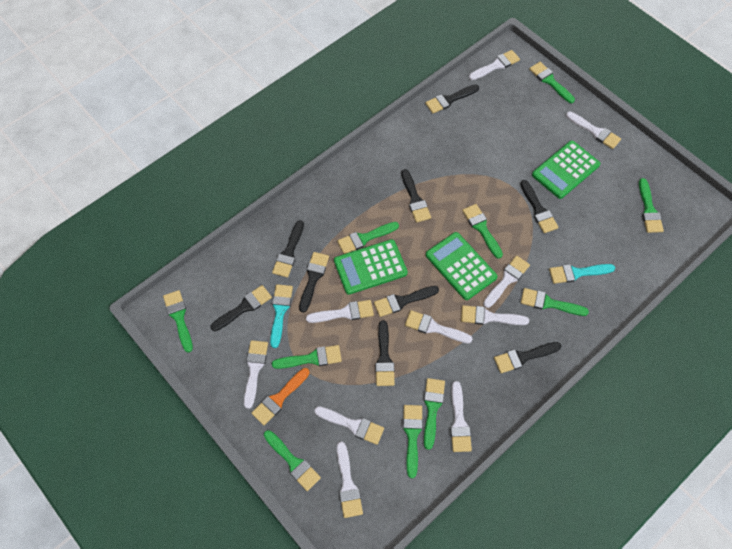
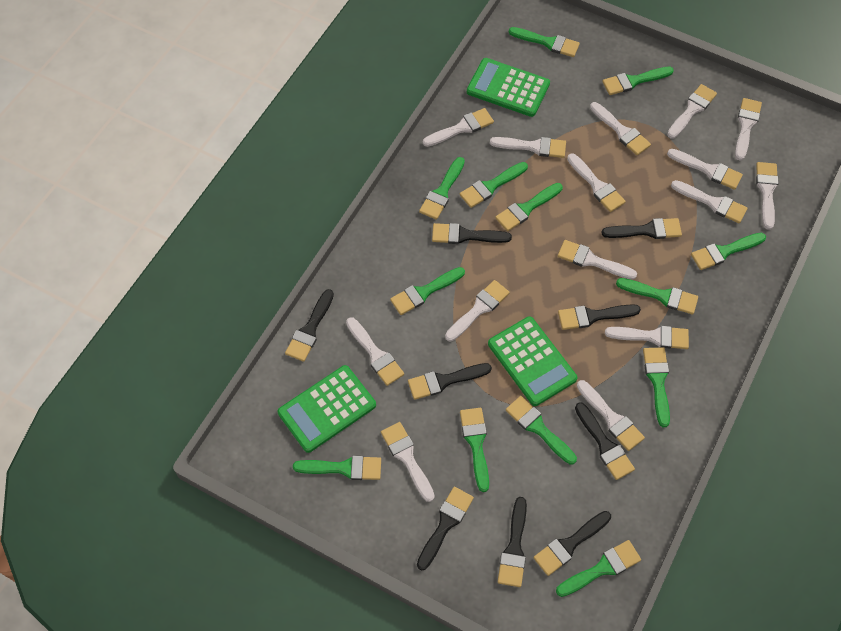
green brush: 10 -> 13
orange brush: 1 -> 0
turquoise brush: 2 -> 0
white brush: 10 -> 15

